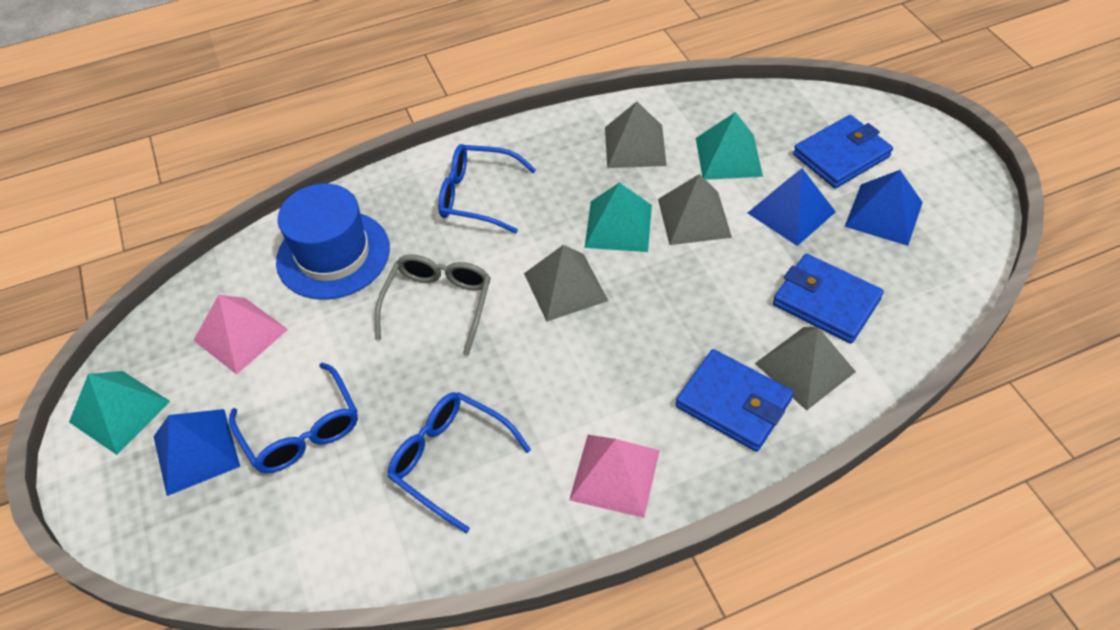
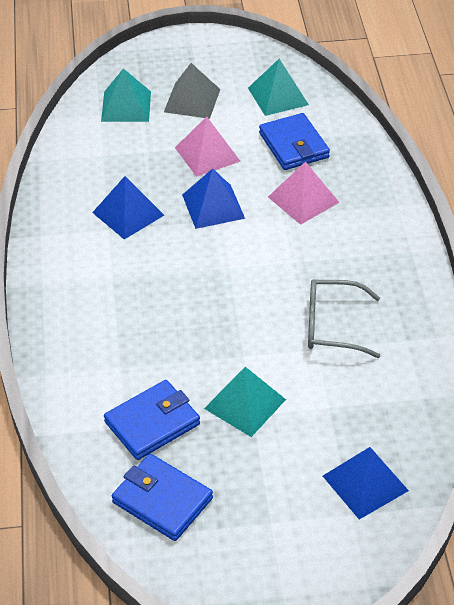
blue glasses: 3 -> 0
blue hat: 1 -> 0
grey pyramid: 4 -> 1

